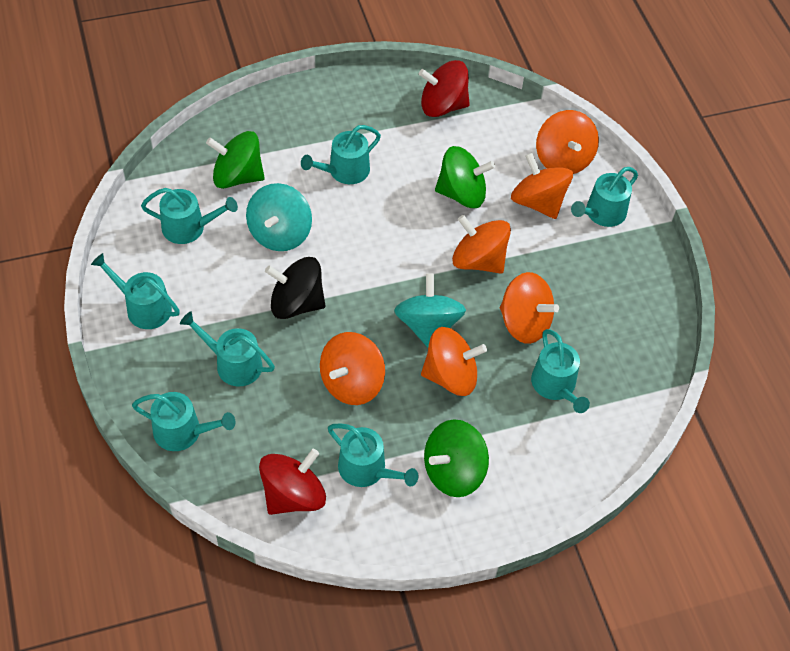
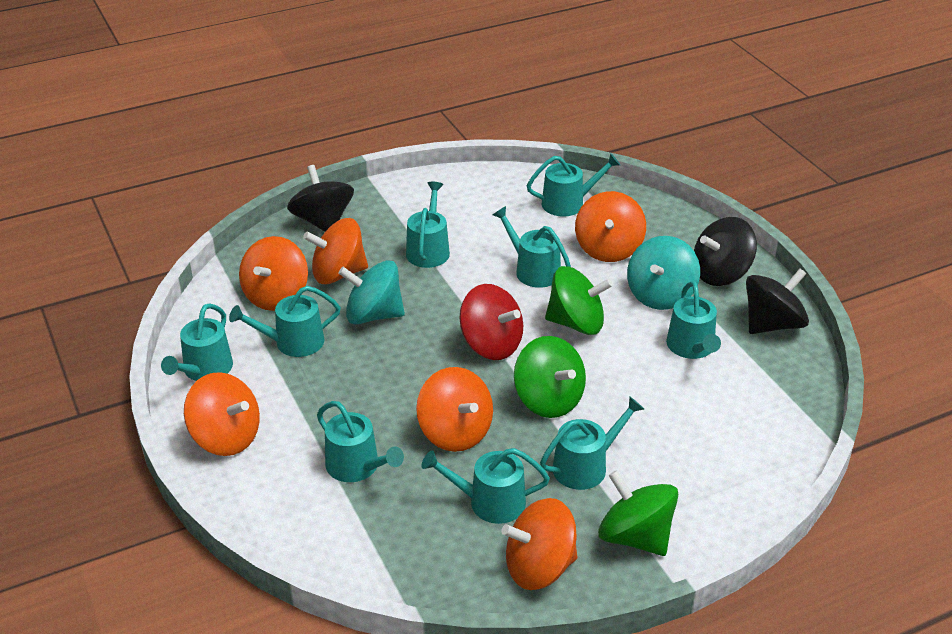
black spinning top: 1 -> 3
red spinning top: 2 -> 1
turquoise watering can: 8 -> 9

